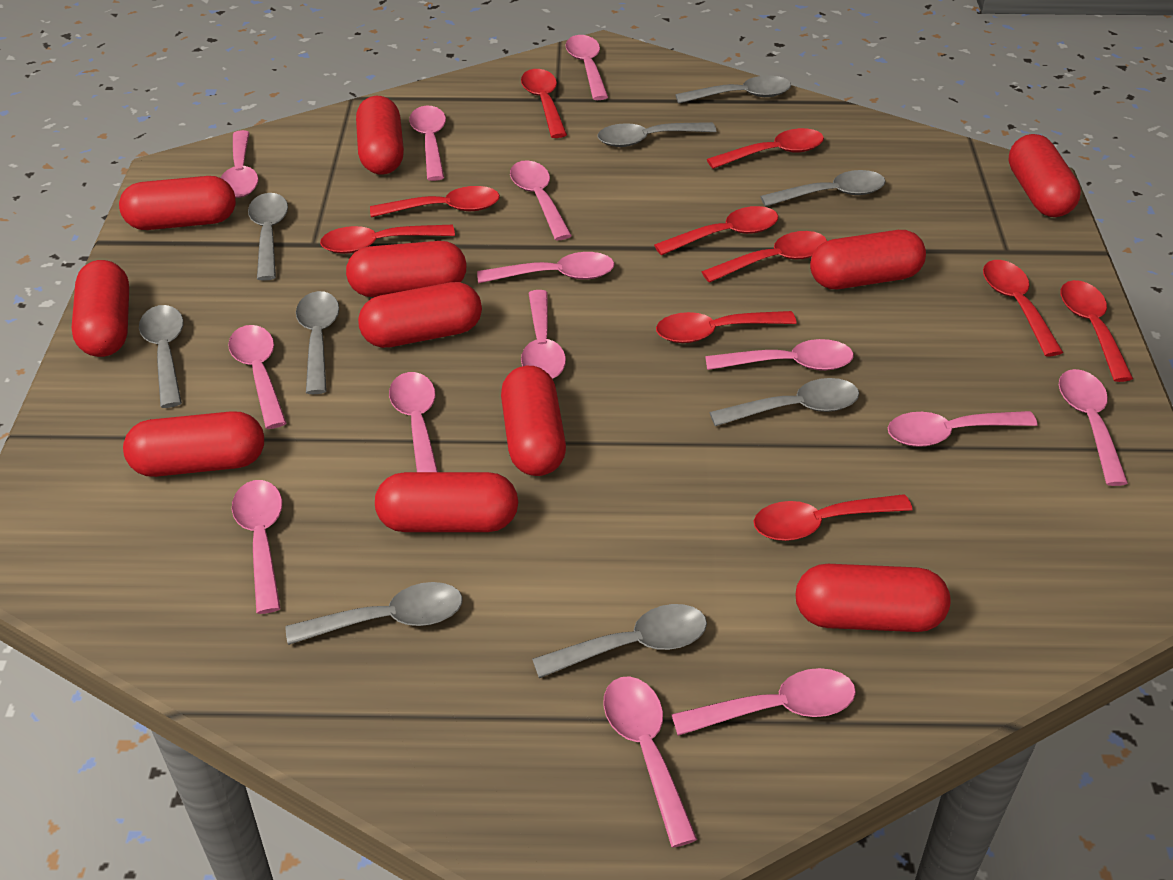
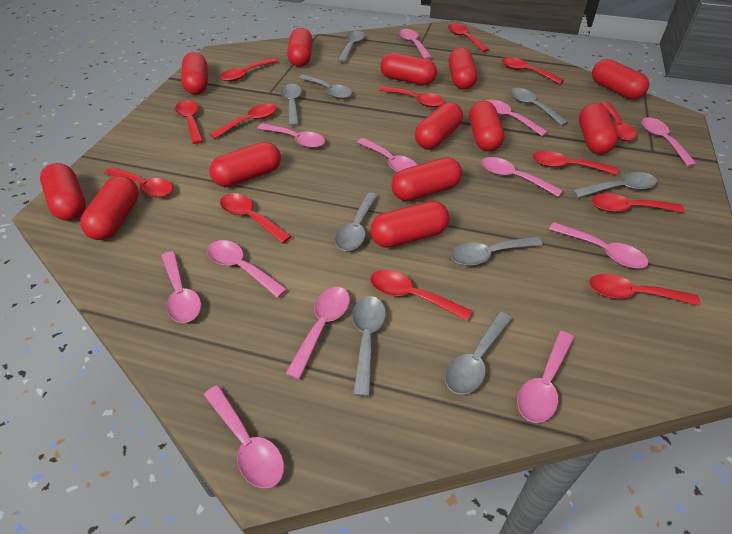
pink spoon: 14 -> 12
red capsule: 11 -> 13
red spoon: 10 -> 13

